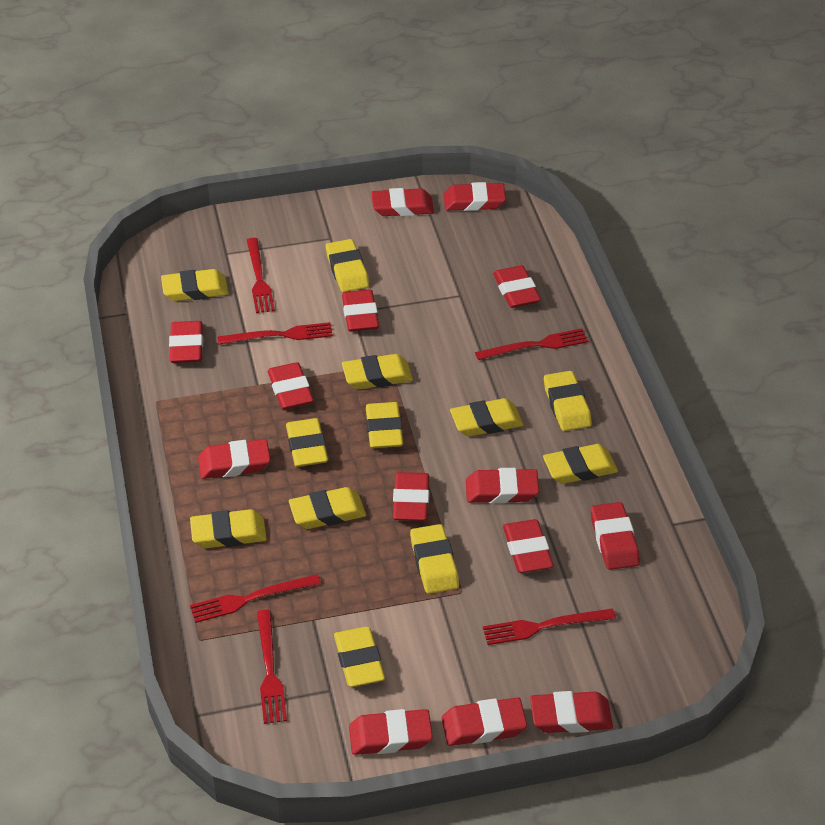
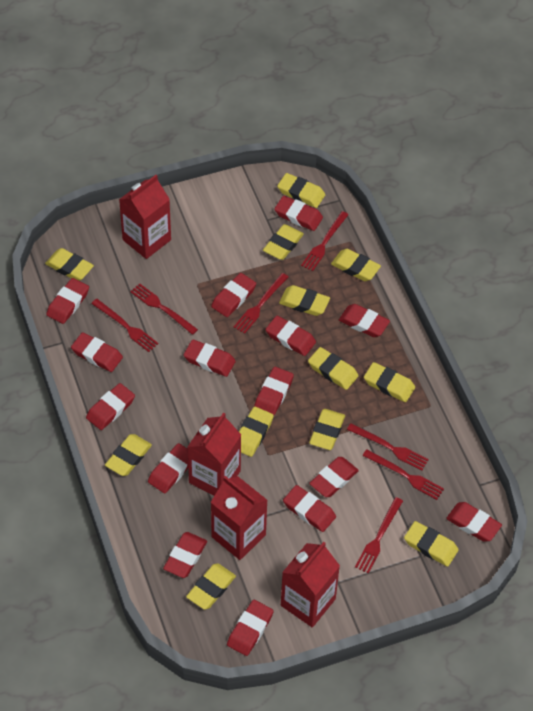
red carton: 0 -> 4
red eraser: 14 -> 15
red fork: 6 -> 7

